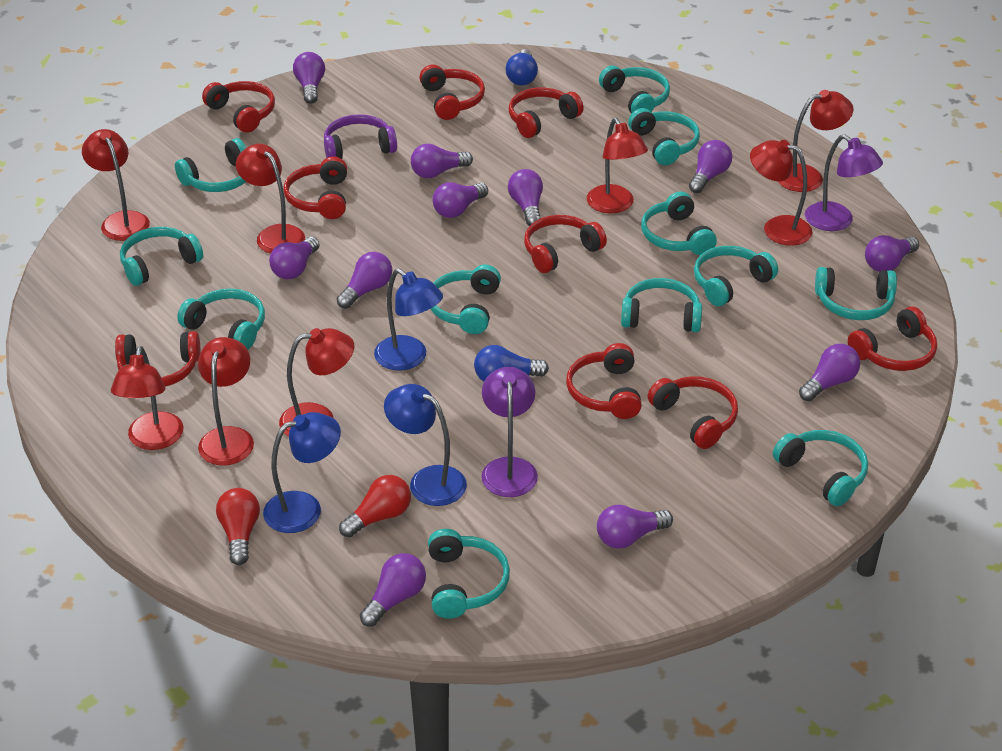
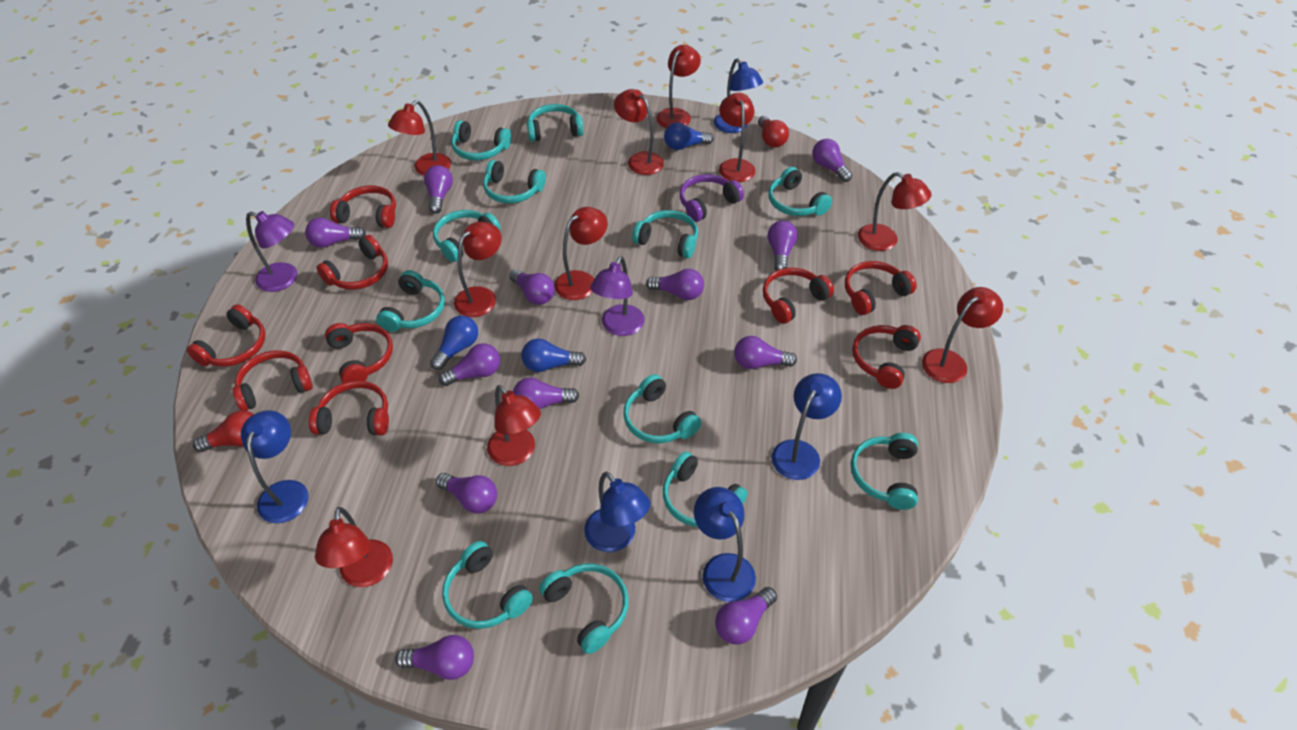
blue lamp: 3 -> 5
blue light bulb: 2 -> 3
purple light bulb: 11 -> 12
red lamp: 8 -> 10

